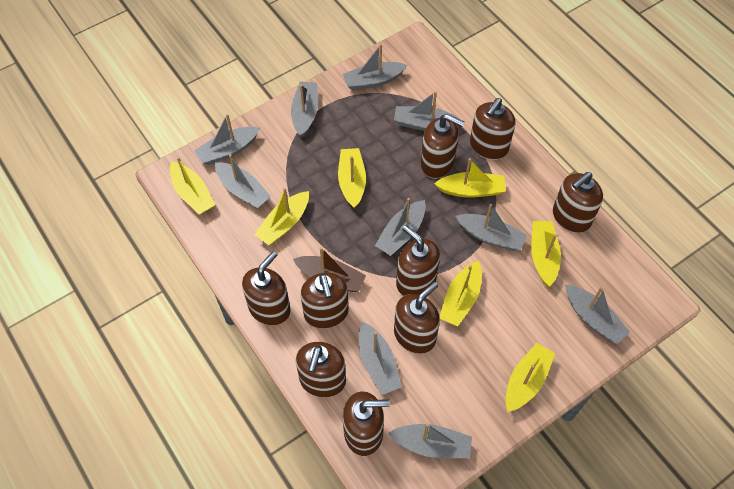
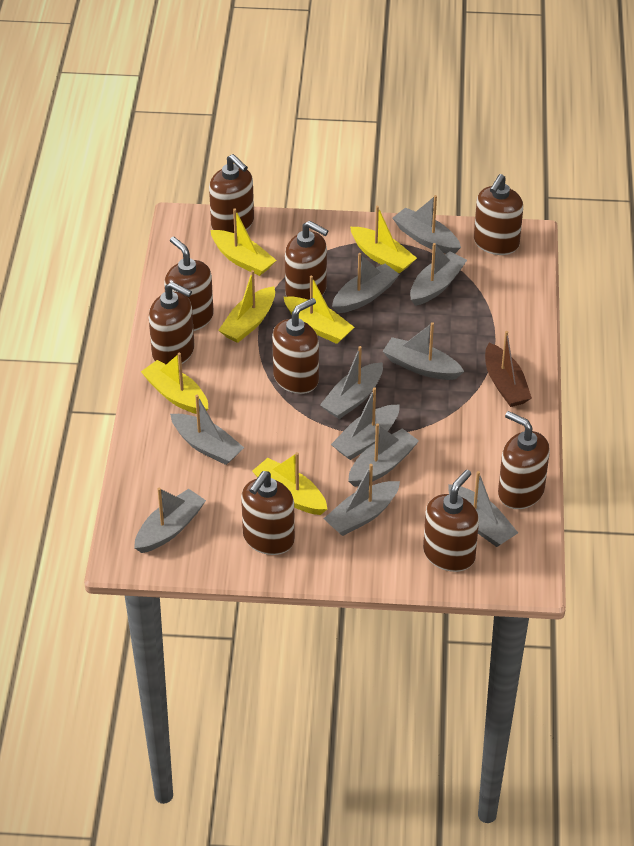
grey boat: 10 -> 11
yellow boat: 7 -> 6

